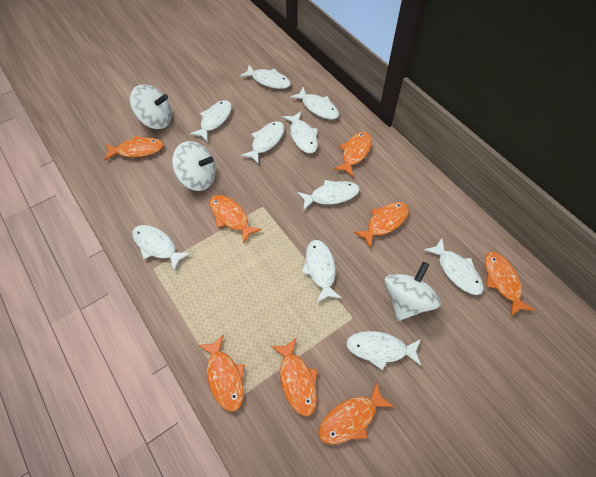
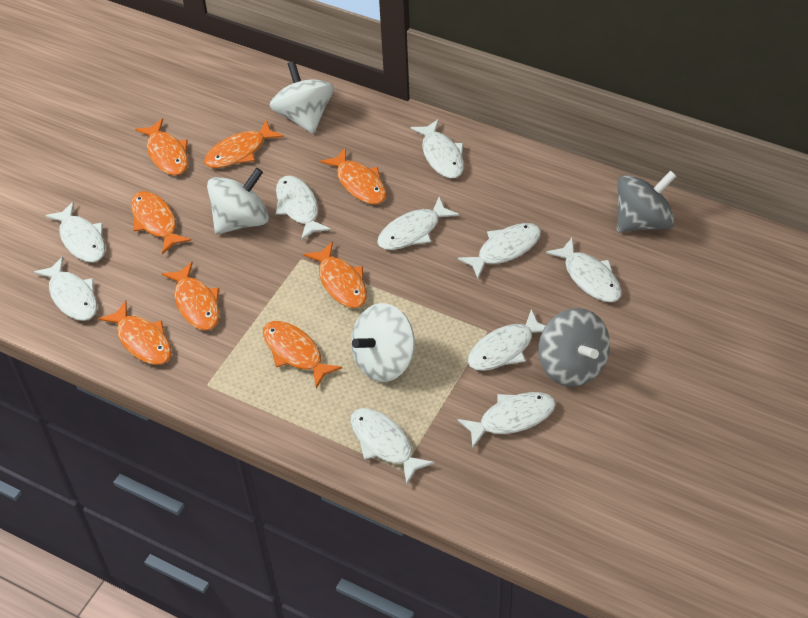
grey spinning top: 0 -> 2

